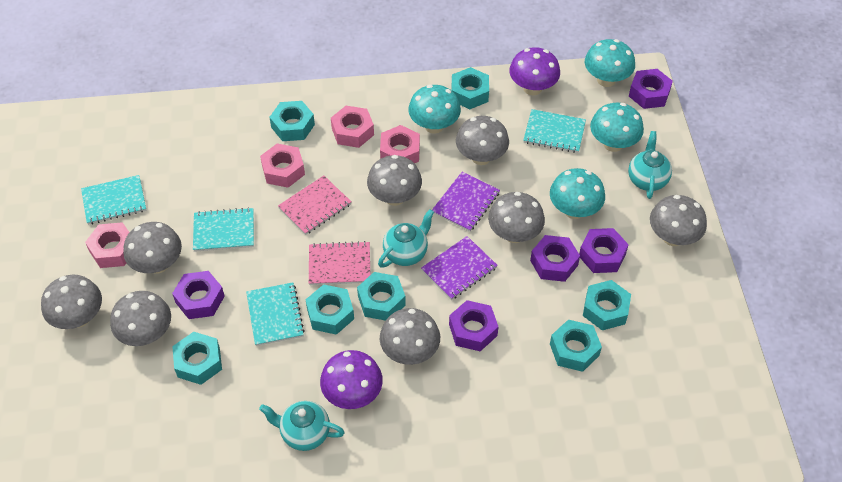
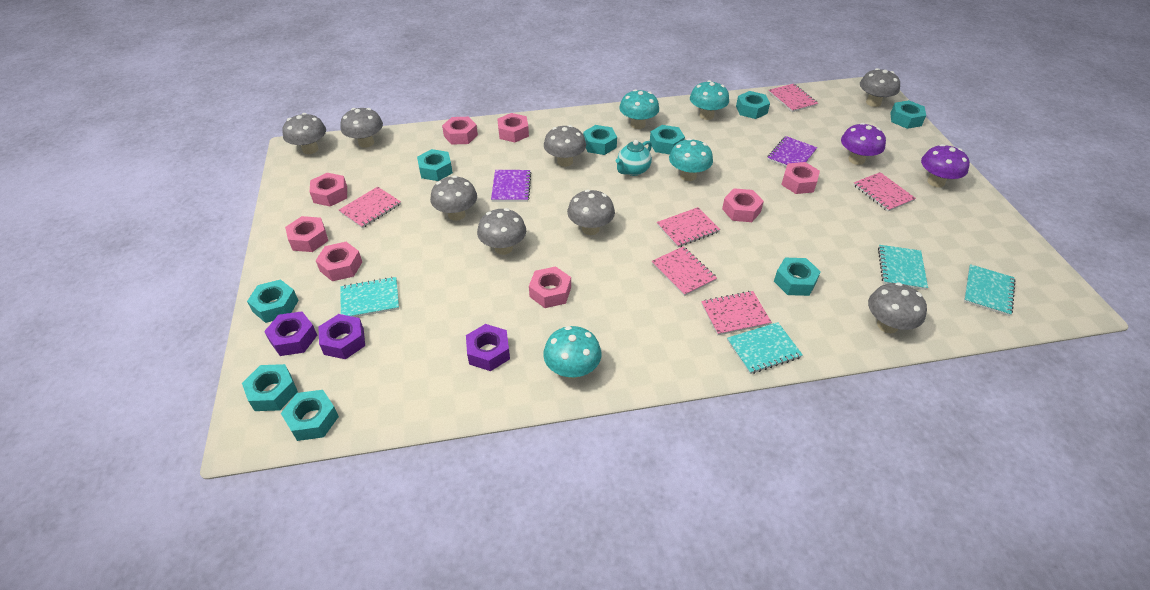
pink notebook: 2 -> 6
pink nut: 4 -> 8
purple nut: 5 -> 3
turquoise nut: 7 -> 9
turquoise teapot: 3 -> 1

